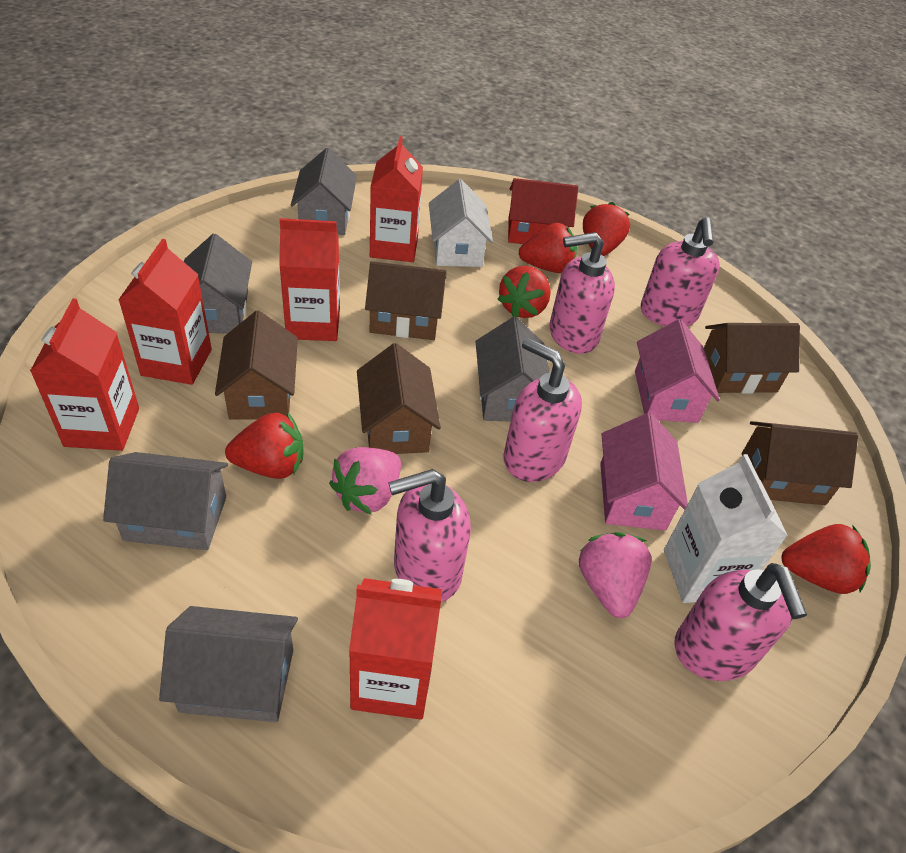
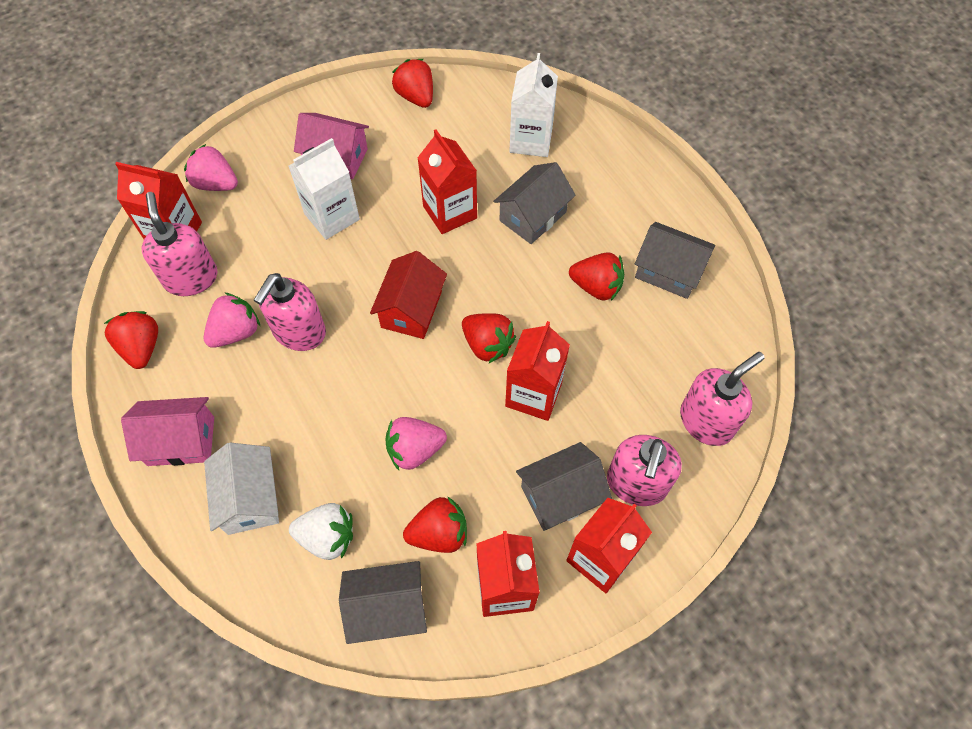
brown house: 5 -> 0
grey house: 5 -> 4
pink soap dispenser: 5 -> 4
pink strawberry: 2 -> 3
white carton: 1 -> 2
white strawberry: 0 -> 1

